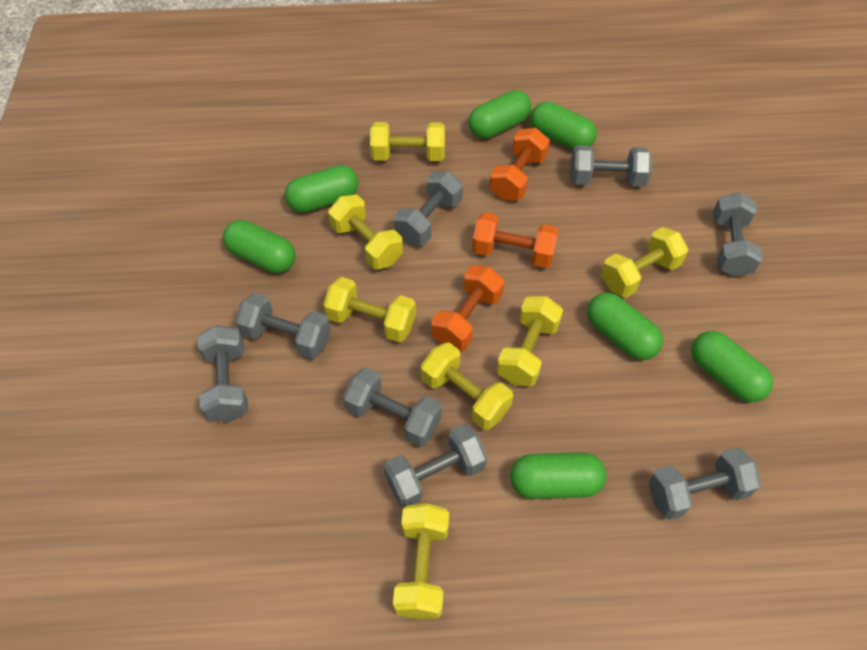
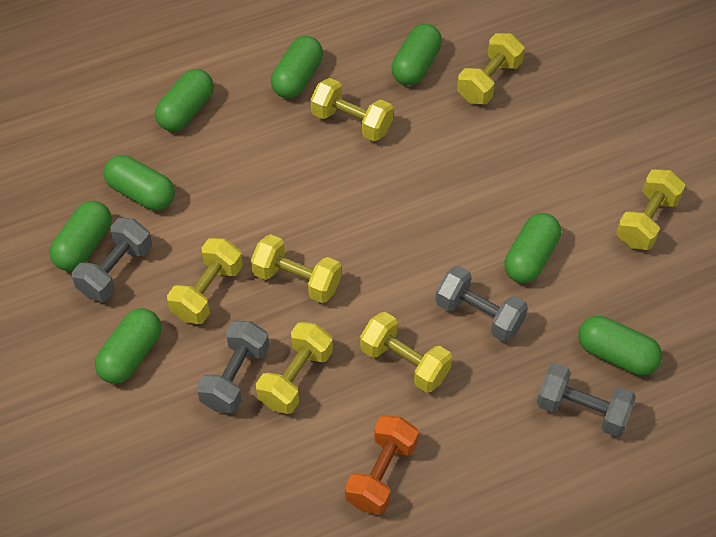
green capsule: 7 -> 8
grey dumbbell: 8 -> 4
orange dumbbell: 3 -> 1

